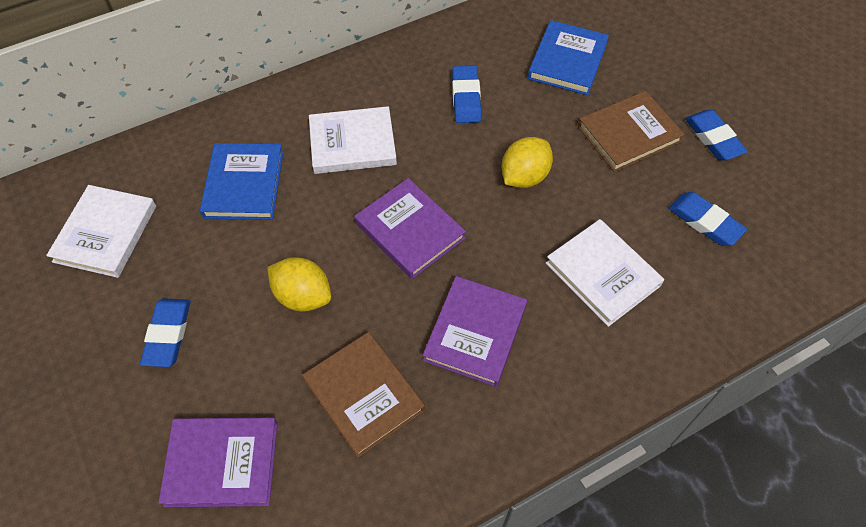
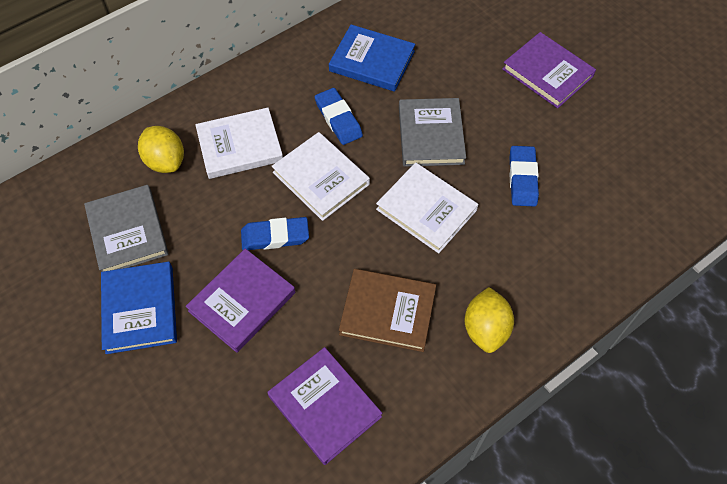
blue eraser: 4 -> 3
brown book: 2 -> 1
grey book: 0 -> 2

